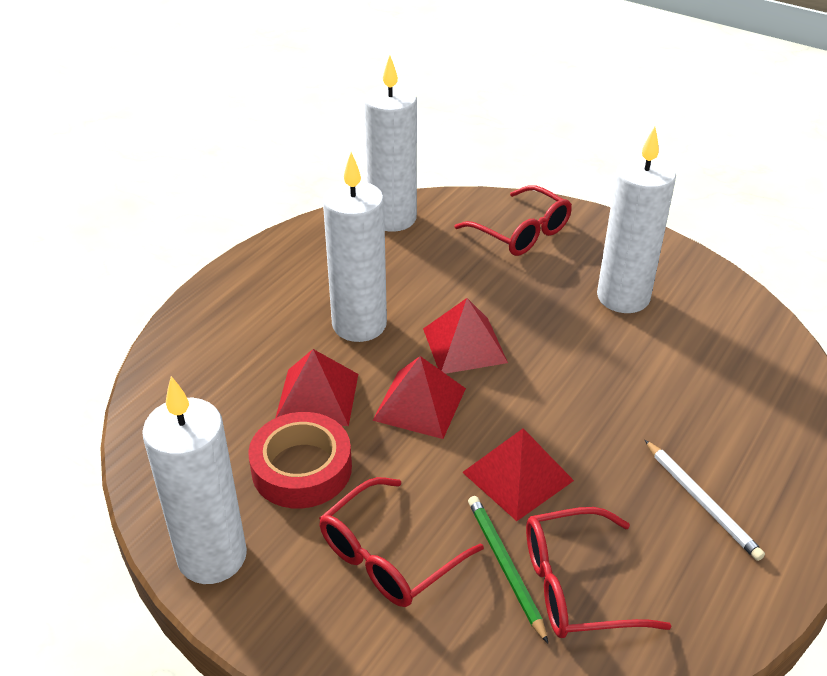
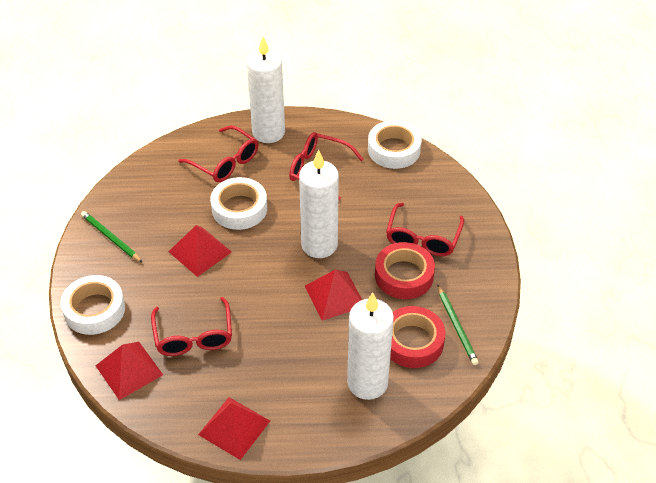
green pencil: 1 -> 2
red glasses: 3 -> 4
red tape: 1 -> 2
white candle: 4 -> 3
white pencil: 1 -> 0
white tape: 0 -> 3

